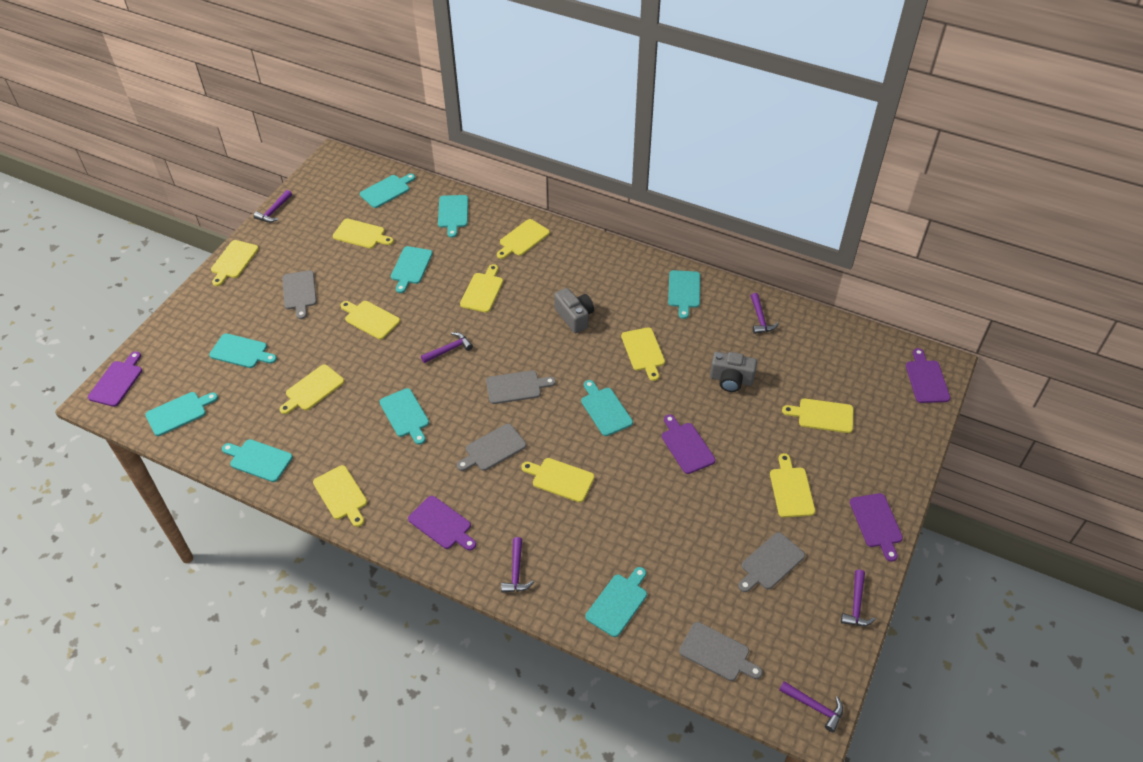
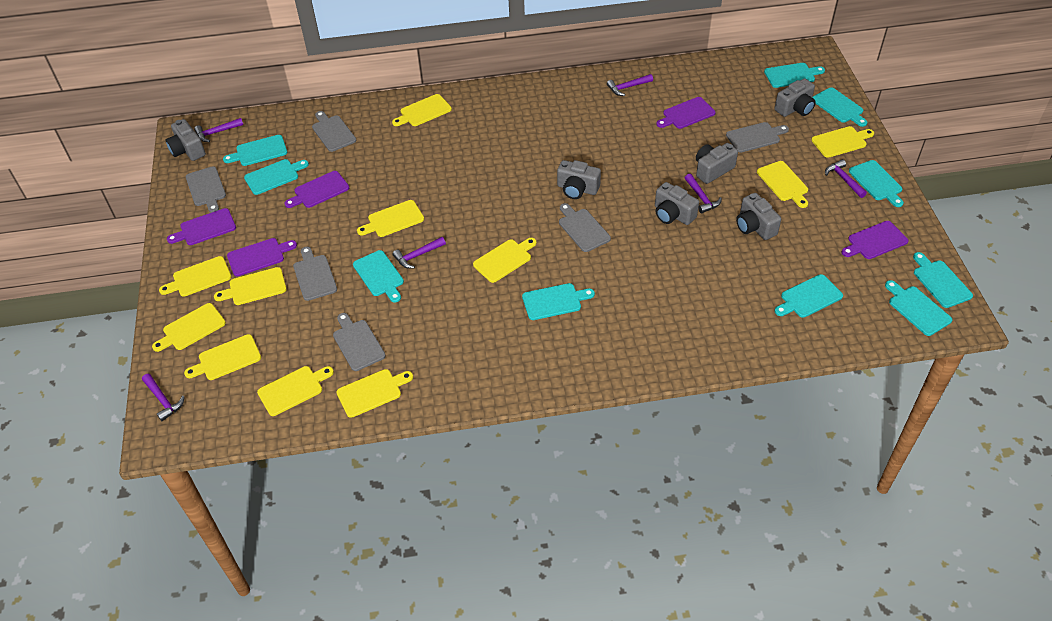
grey camera: 2 -> 6
grey cutting board: 5 -> 6

